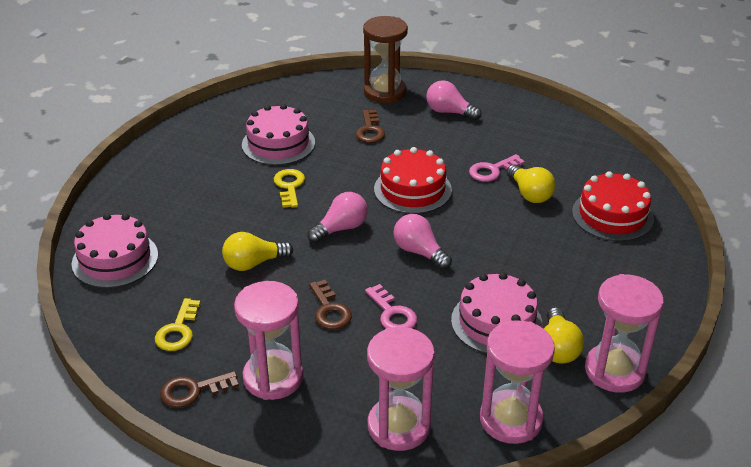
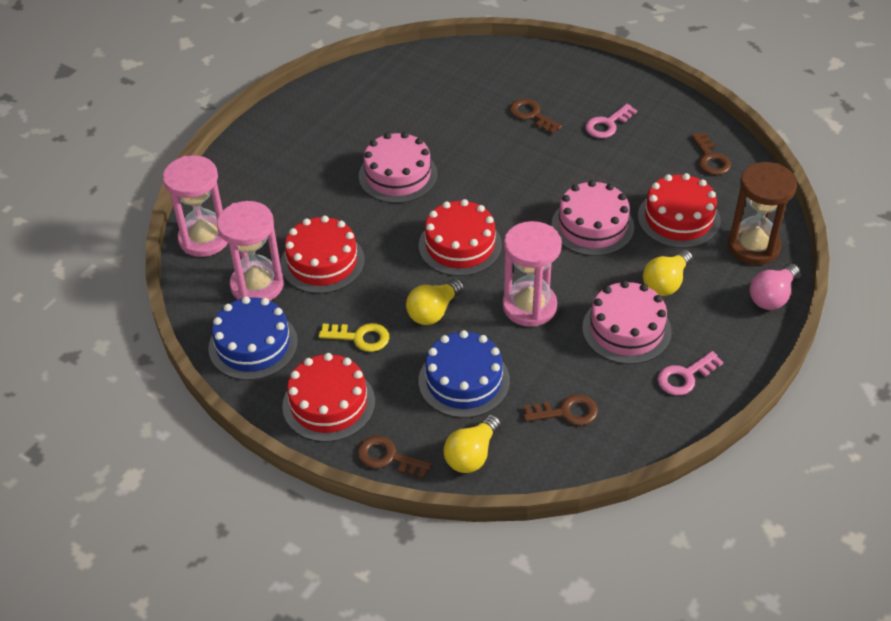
blue cake: 0 -> 2
brown key: 3 -> 4
pink hourglass: 4 -> 3
pink light bulb: 3 -> 1
red cake: 2 -> 4
yellow key: 2 -> 1

